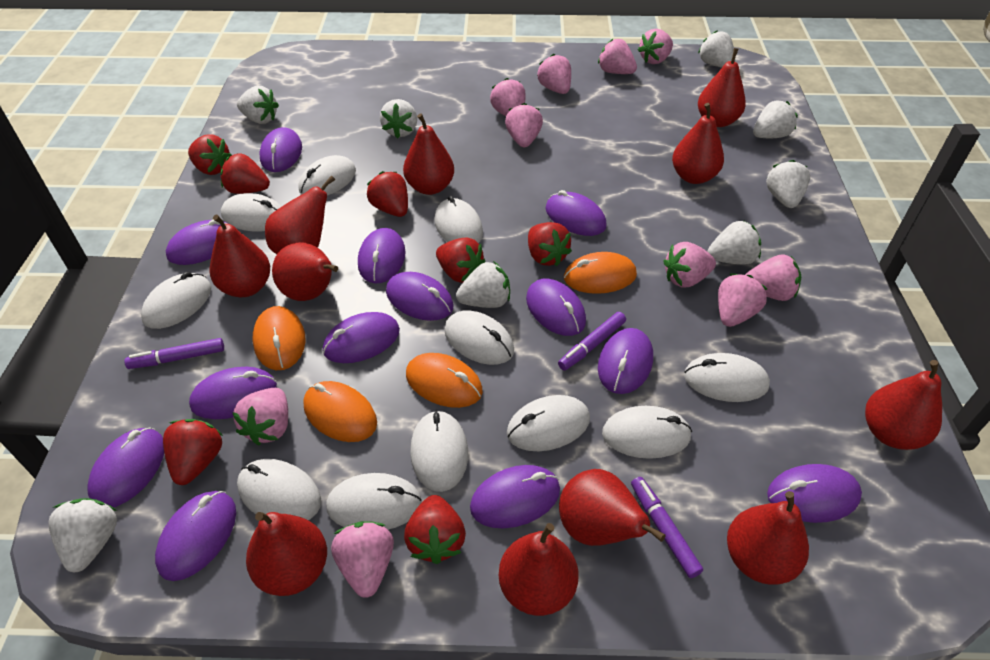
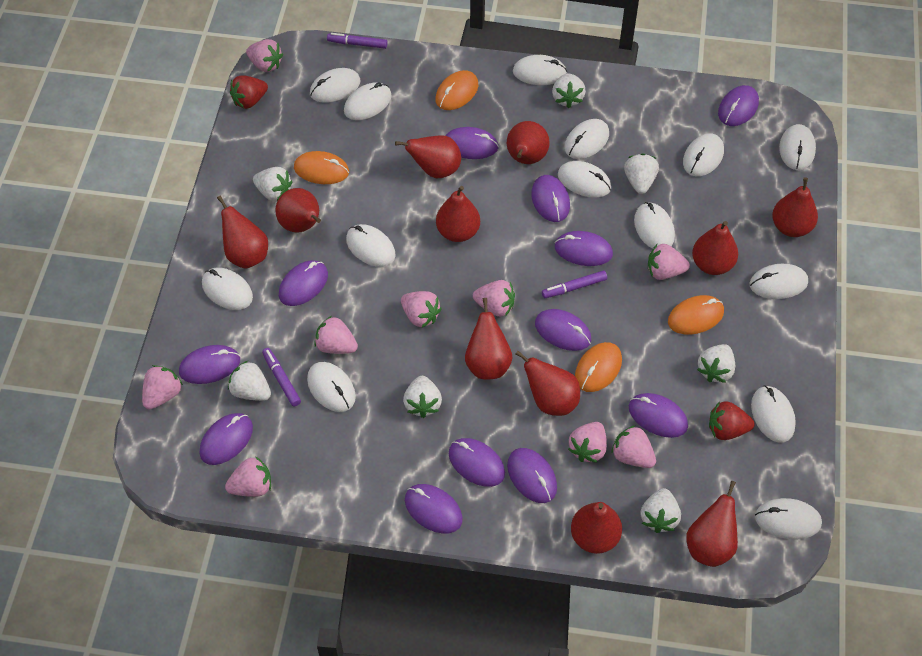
pink strawberry: 10 -> 9
purple mouse: 13 -> 12
red strawberry: 7 -> 2
white mouse: 11 -> 14
white strawberry: 8 -> 7

